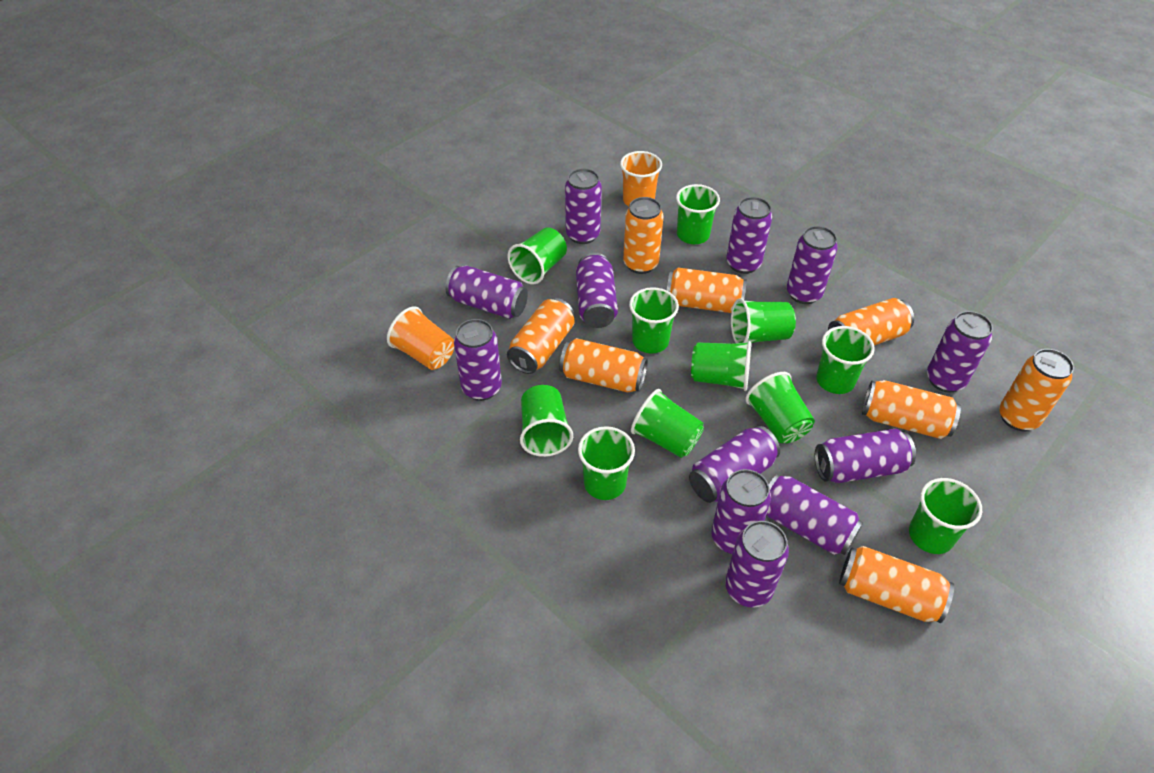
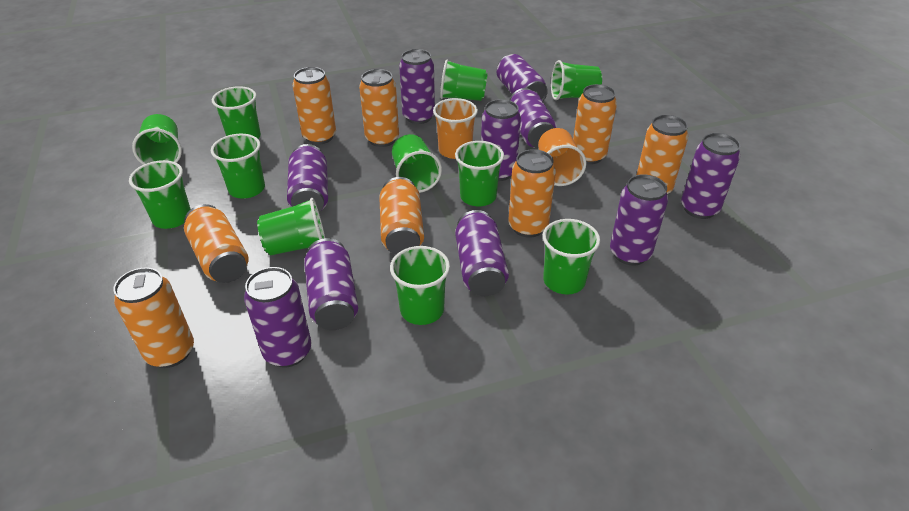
purple can: 12 -> 10

